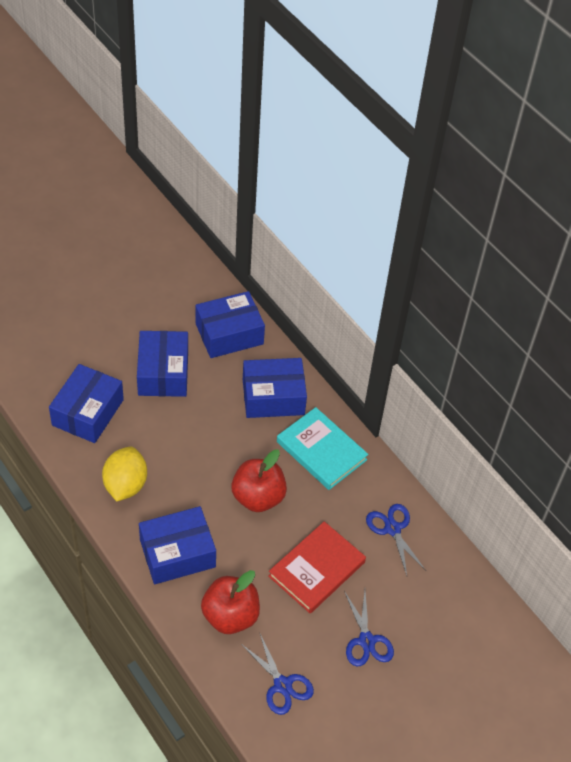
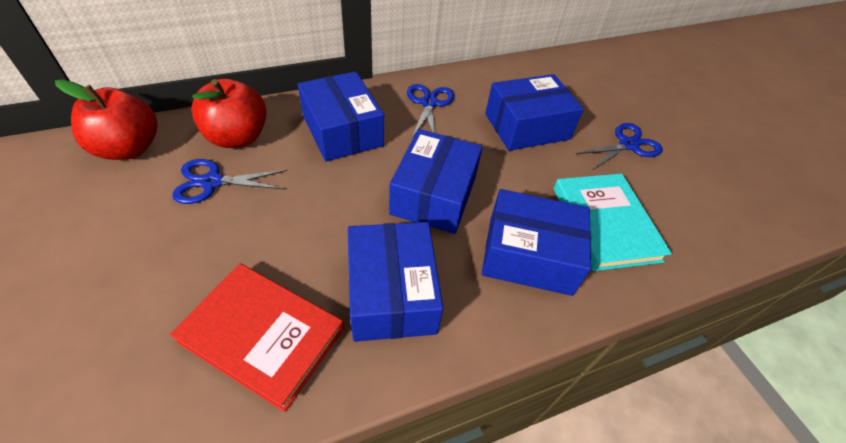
yellow lemon: 1 -> 0

